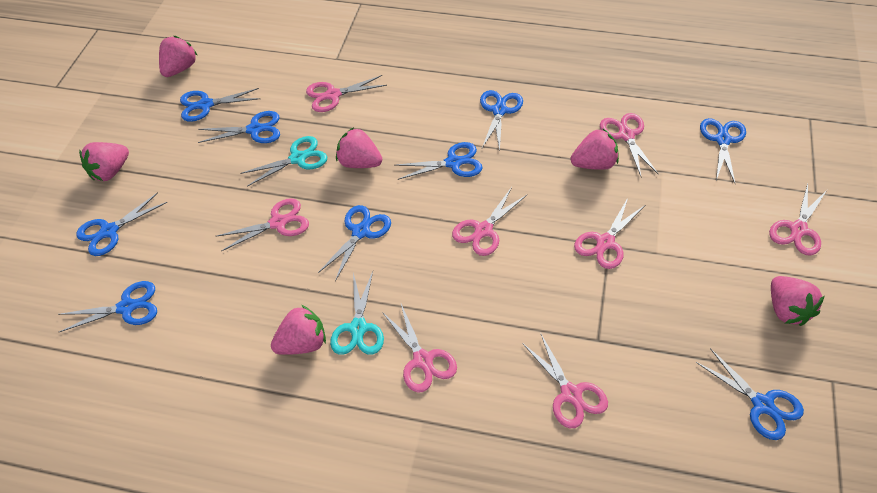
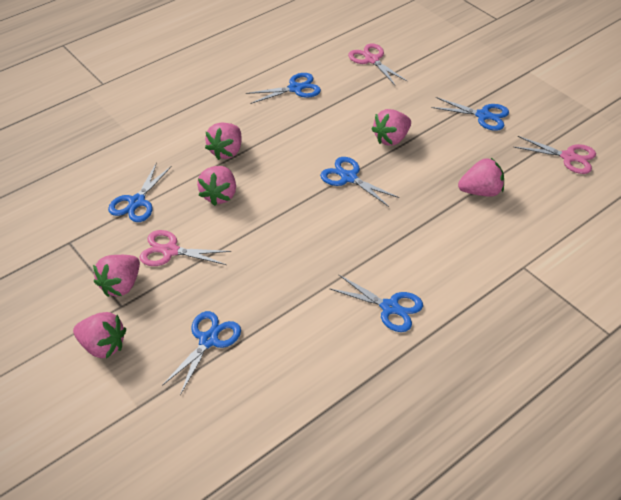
blue scissors: 9 -> 6
pink scissors: 8 -> 3
turquoise scissors: 2 -> 0

